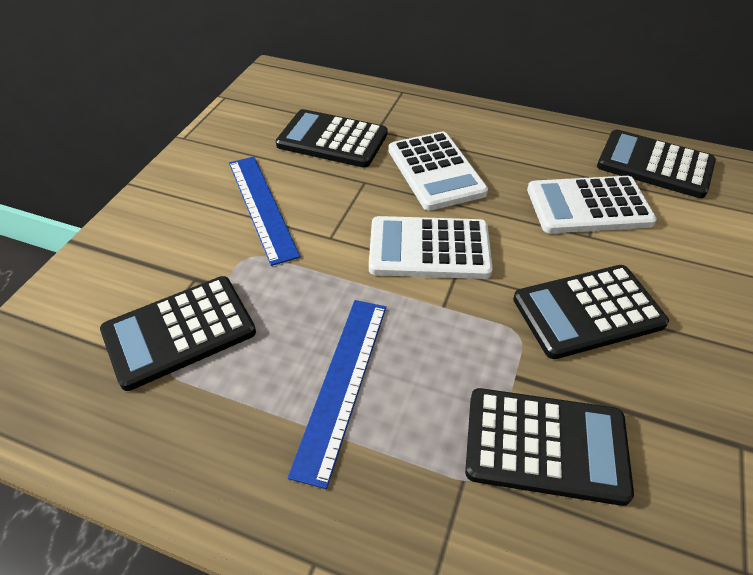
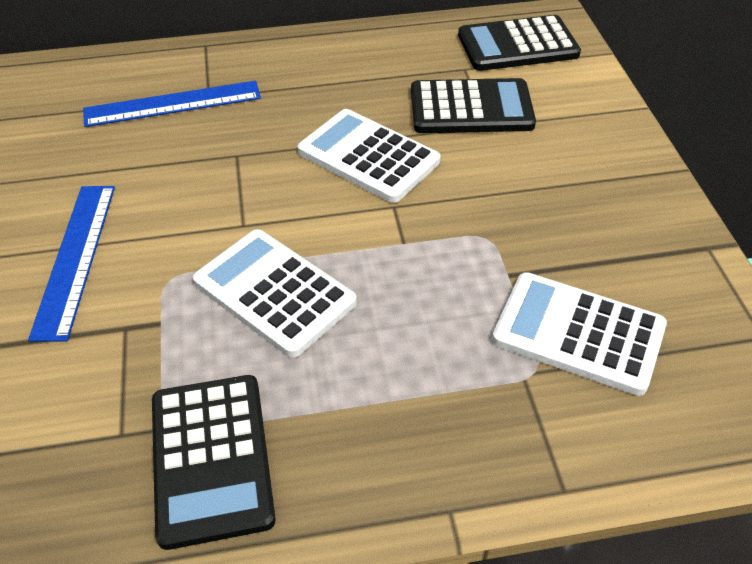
black calculator: 5 -> 3

